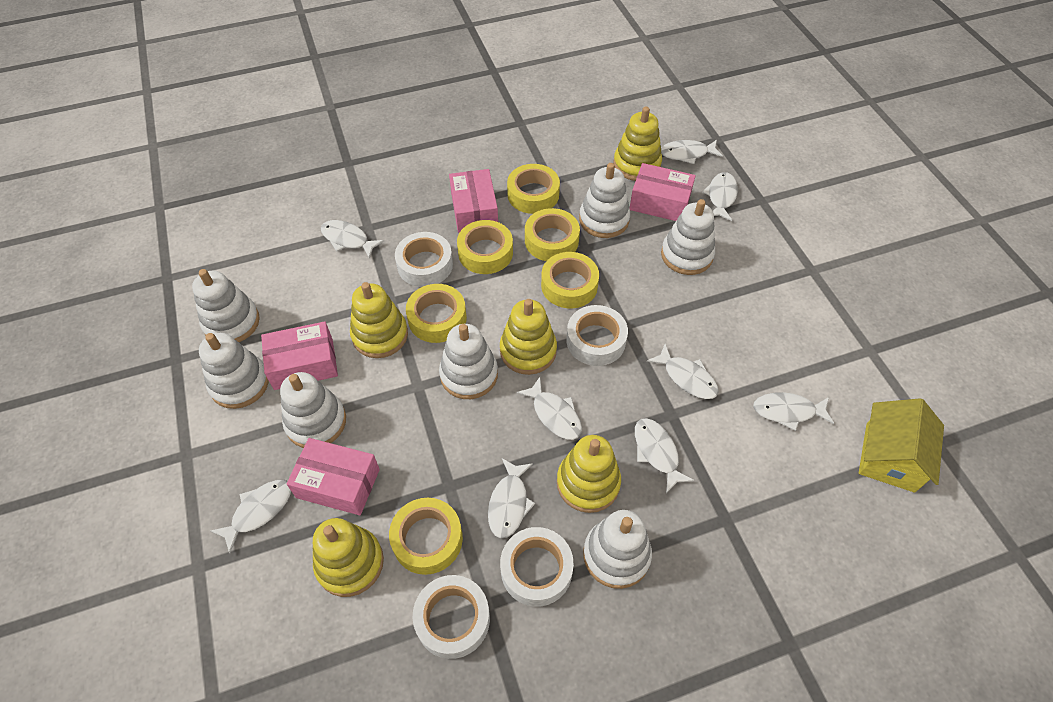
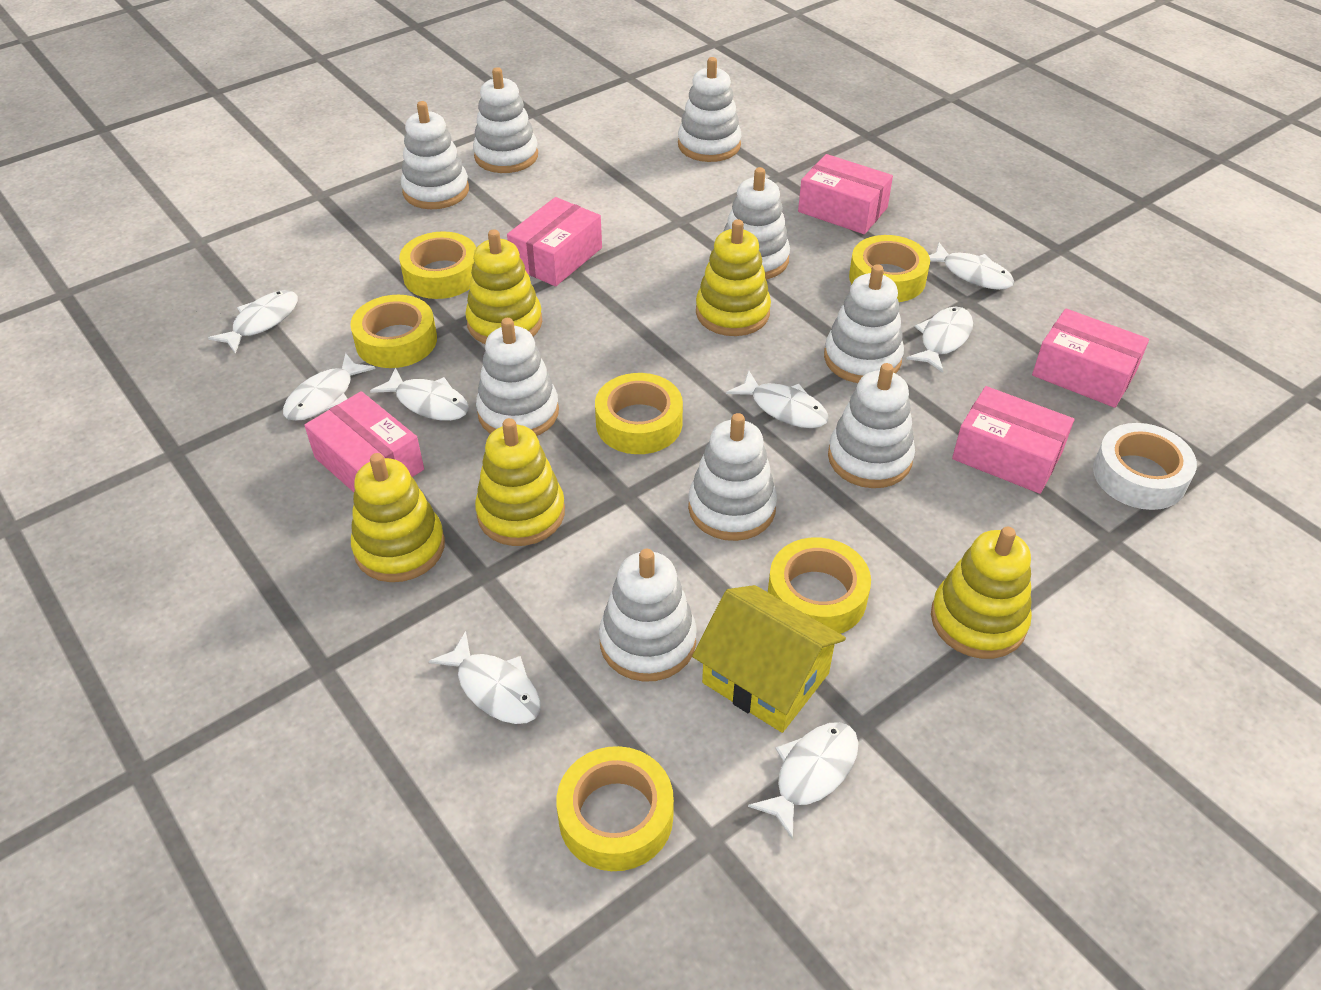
pink box: 4 -> 5
white fish: 9 -> 8
white stacking toy: 7 -> 9
white tape: 4 -> 1

